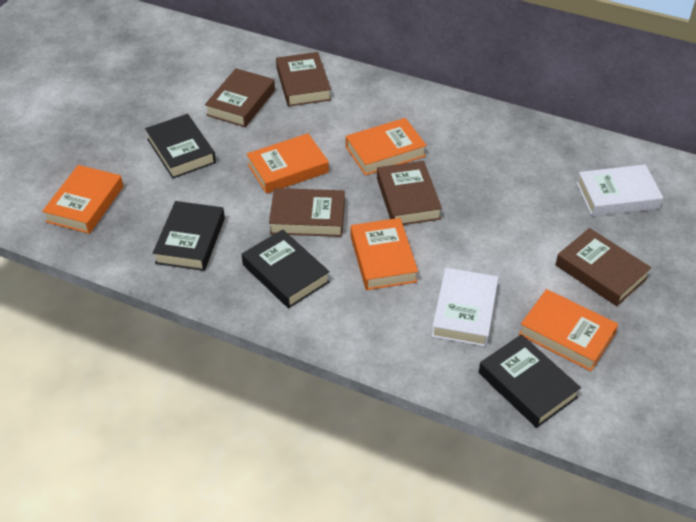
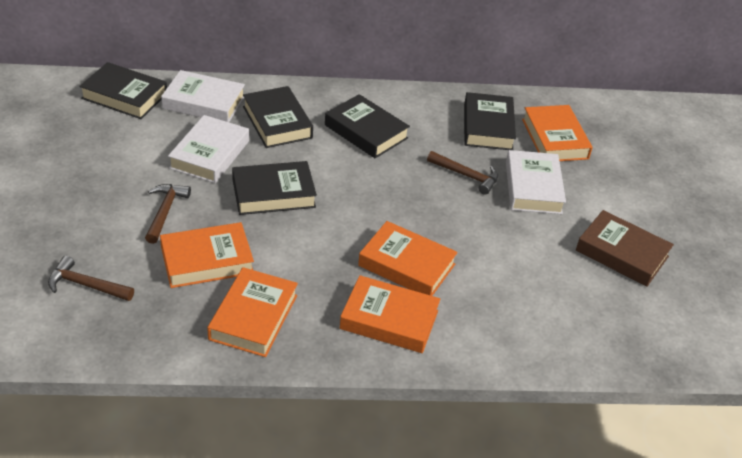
black book: 4 -> 5
brown book: 5 -> 1
brown hammer: 0 -> 3
white book: 2 -> 3

